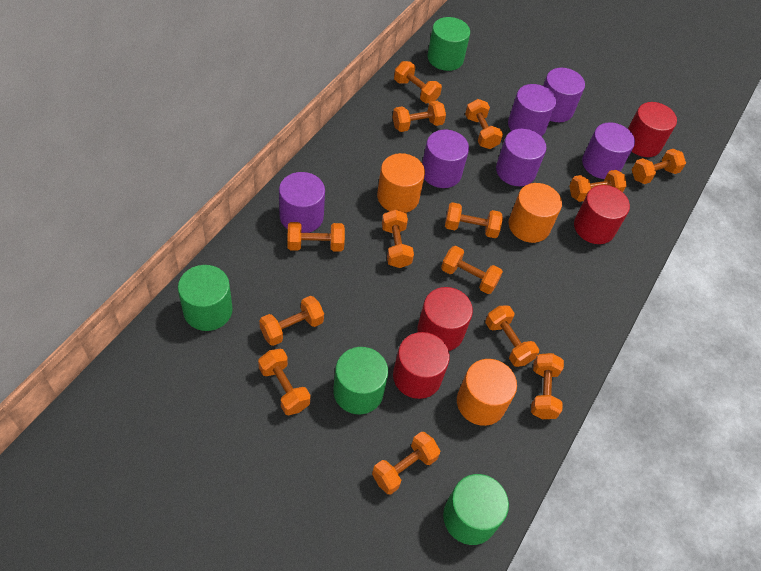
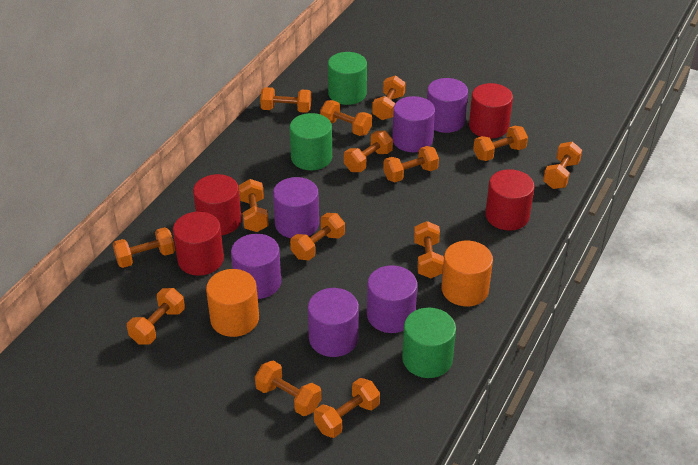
green cylinder: 4 -> 3
orange cylinder: 3 -> 2

